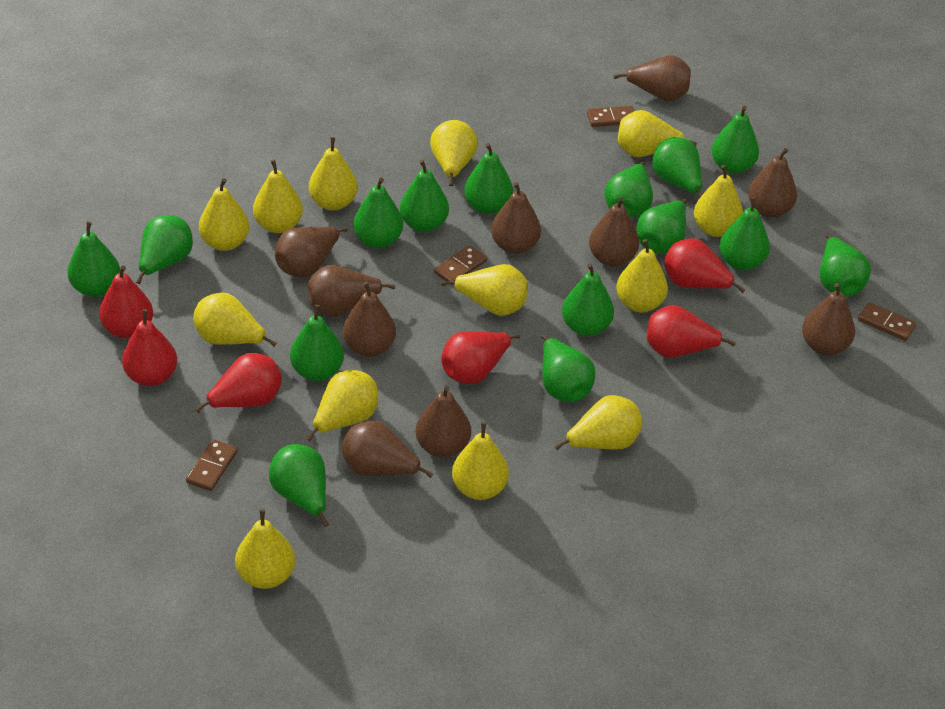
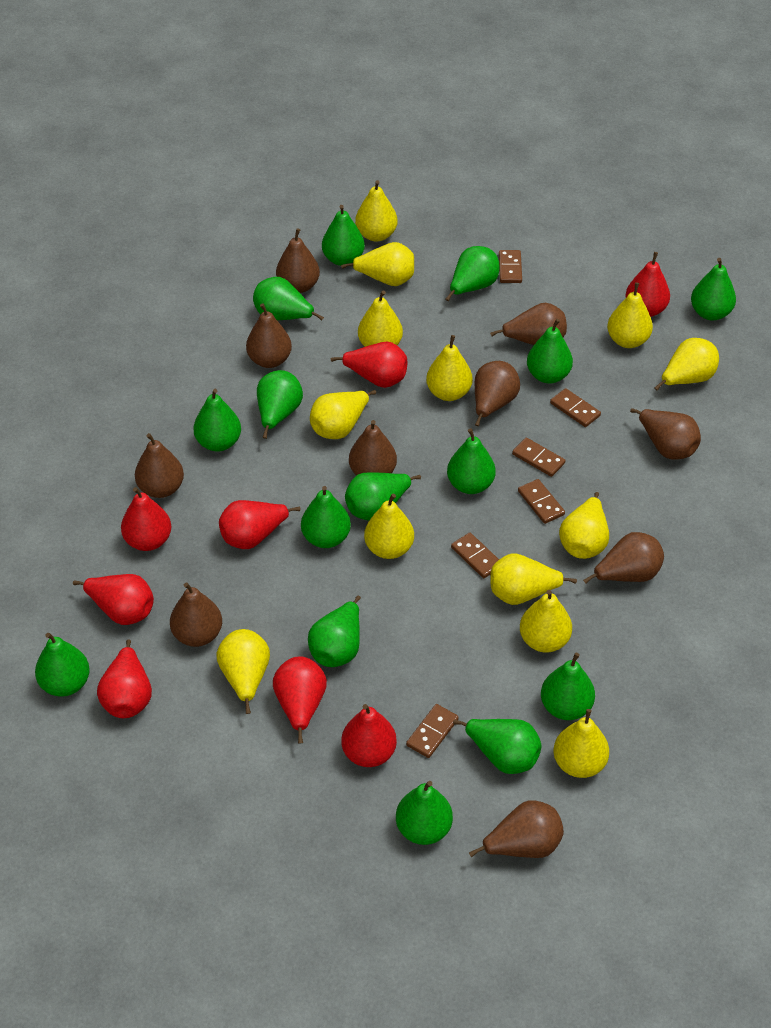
brown domino: 4 -> 6
red pear: 6 -> 8

